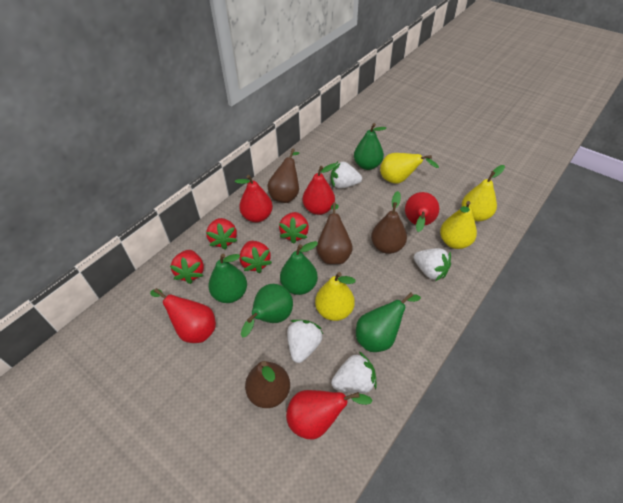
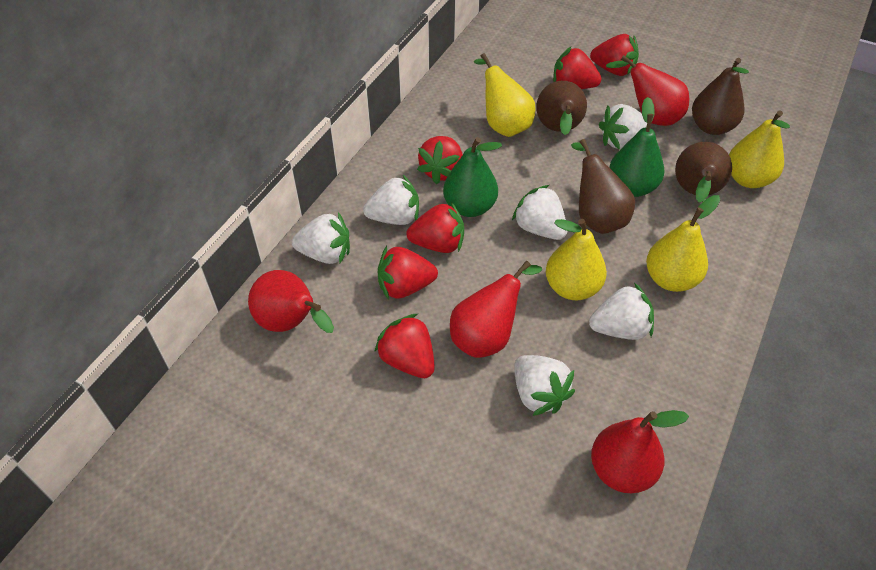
green pear: 5 -> 2
red pear: 5 -> 4
red strawberry: 4 -> 6
white strawberry: 4 -> 6

